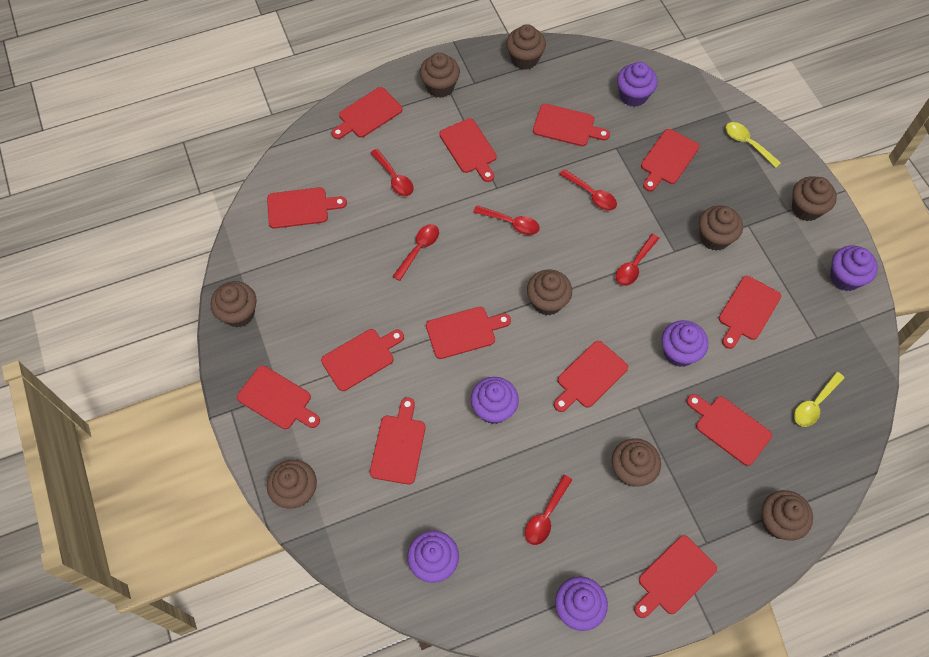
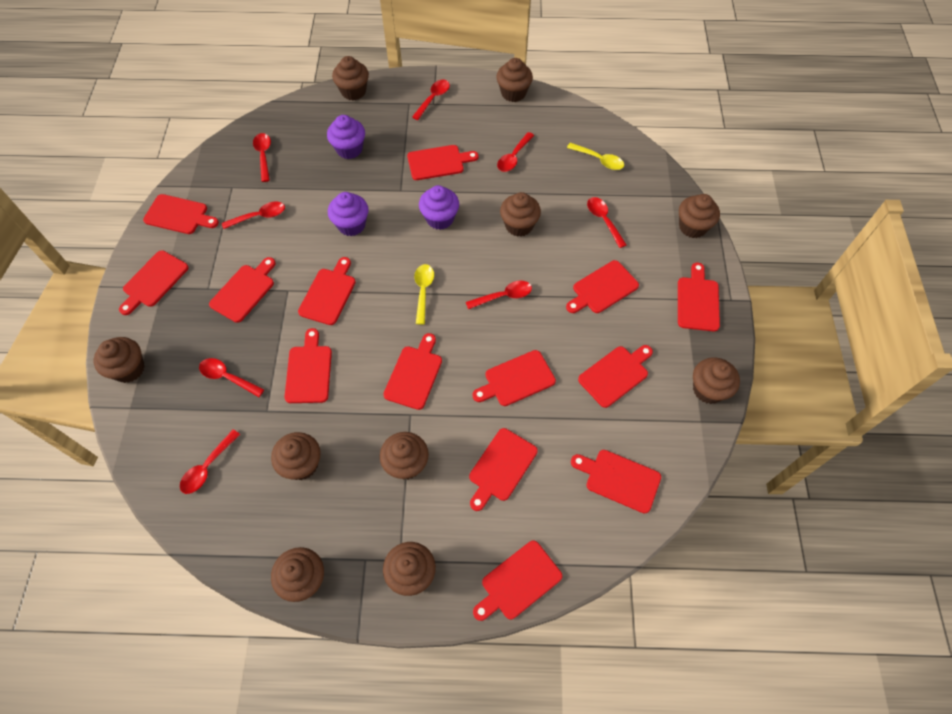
brown cupcake: 9 -> 10
purple cupcake: 6 -> 3
red cutting board: 13 -> 14
red spoon: 6 -> 8

